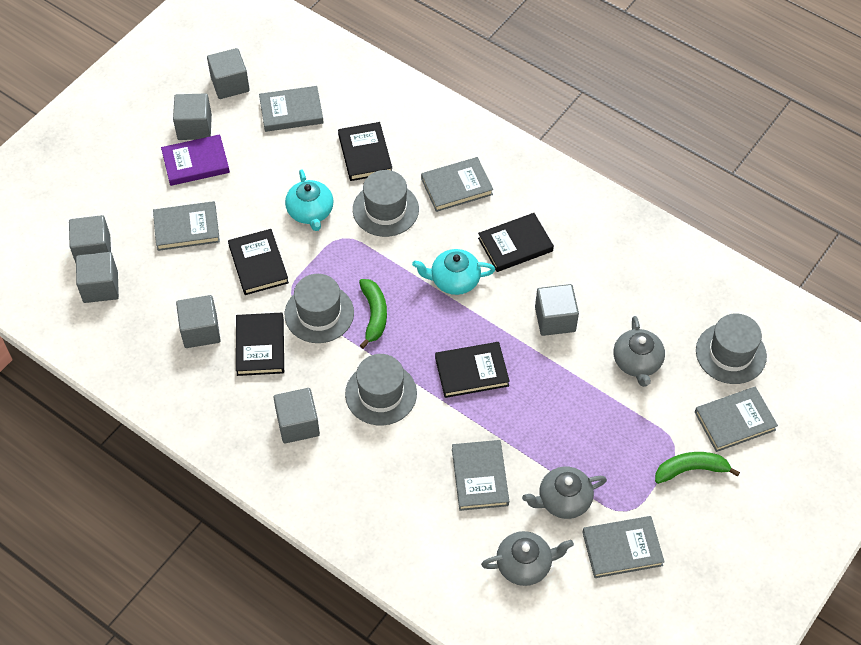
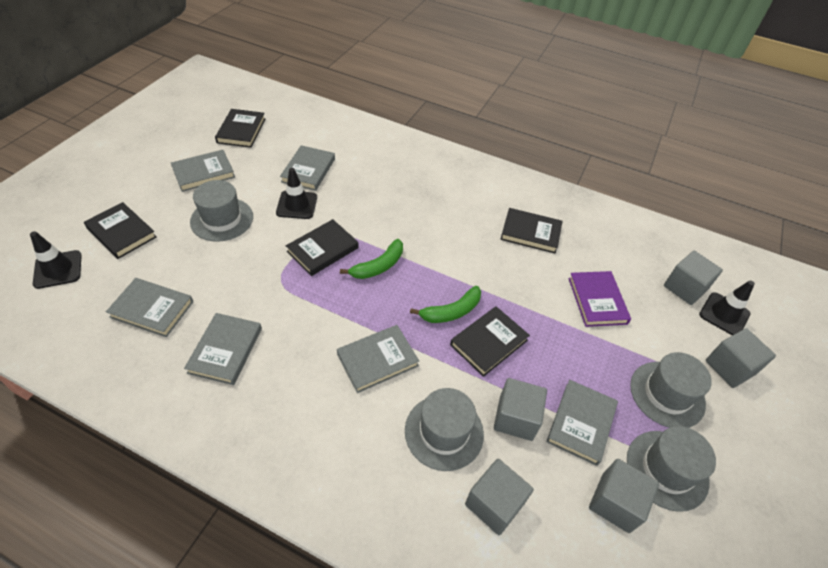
black traffic cone: 0 -> 3
grey cube: 7 -> 5
grey teapot: 3 -> 0
turquoise teapot: 2 -> 0

